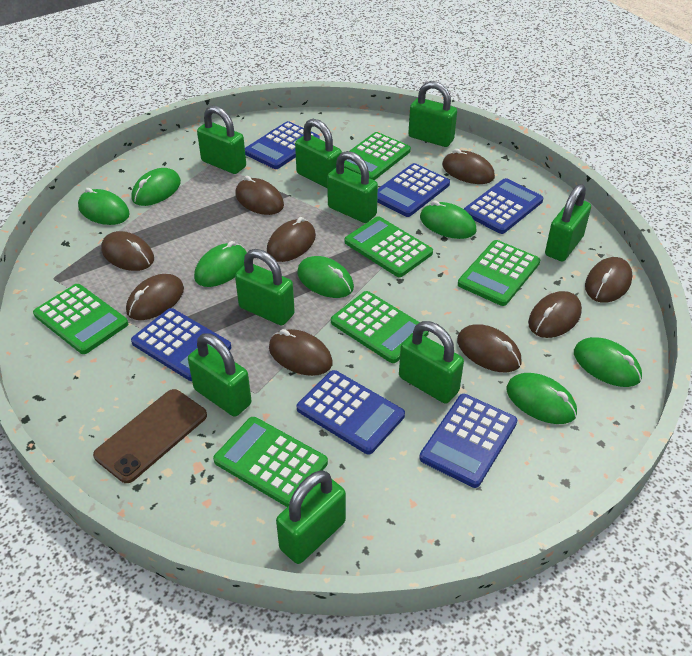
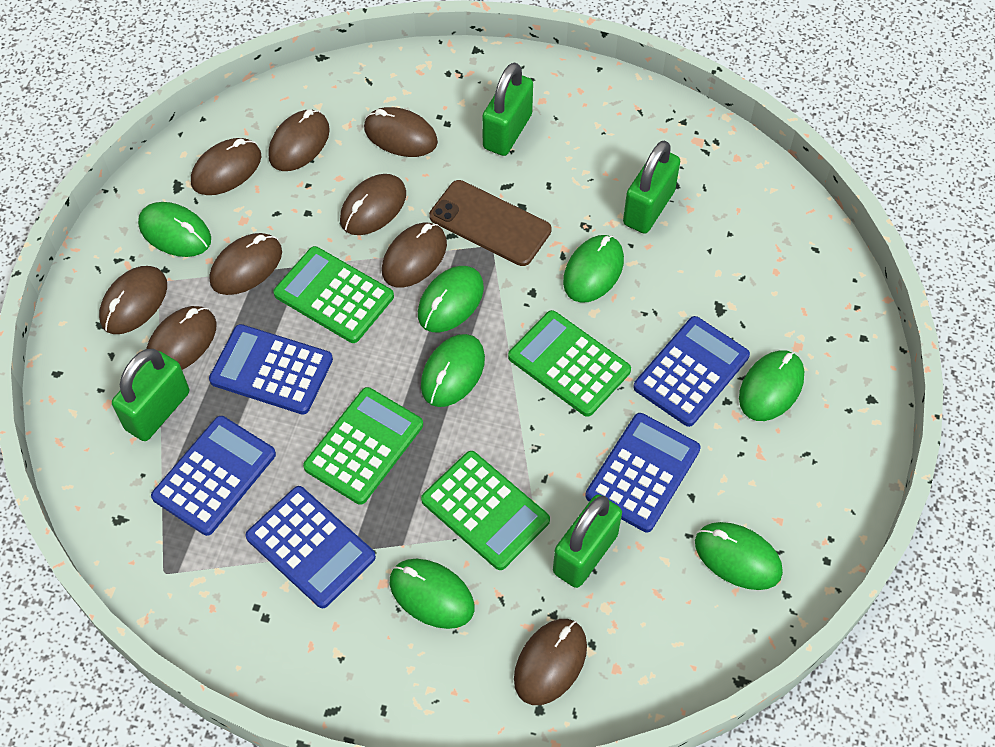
blue calculator: 6 -> 5
green calculator: 6 -> 4
green padlock: 9 -> 4

